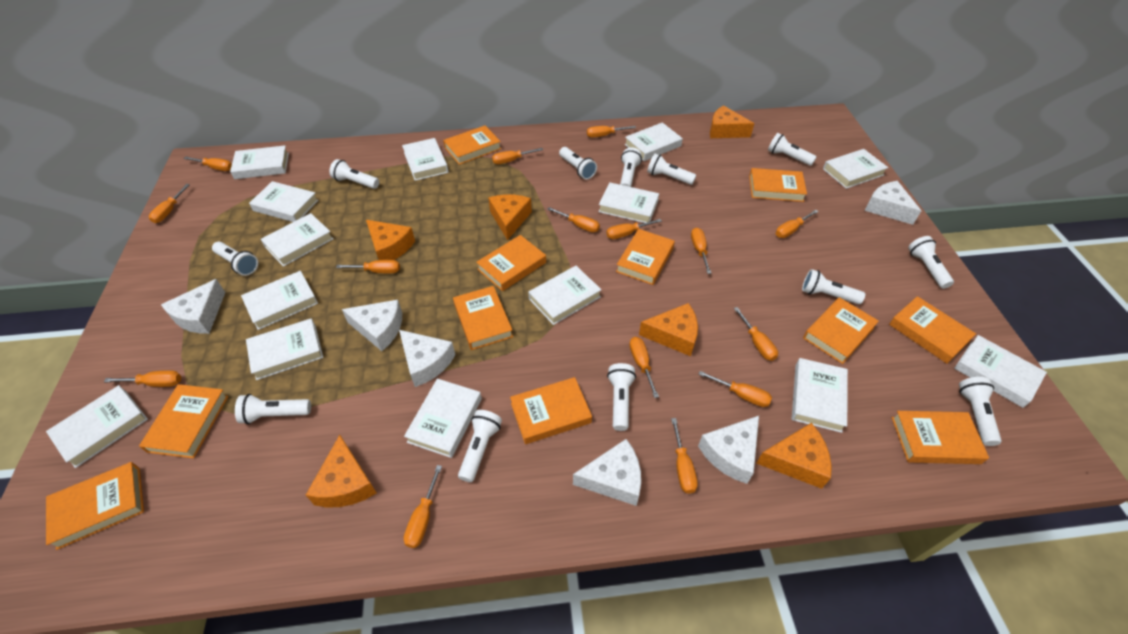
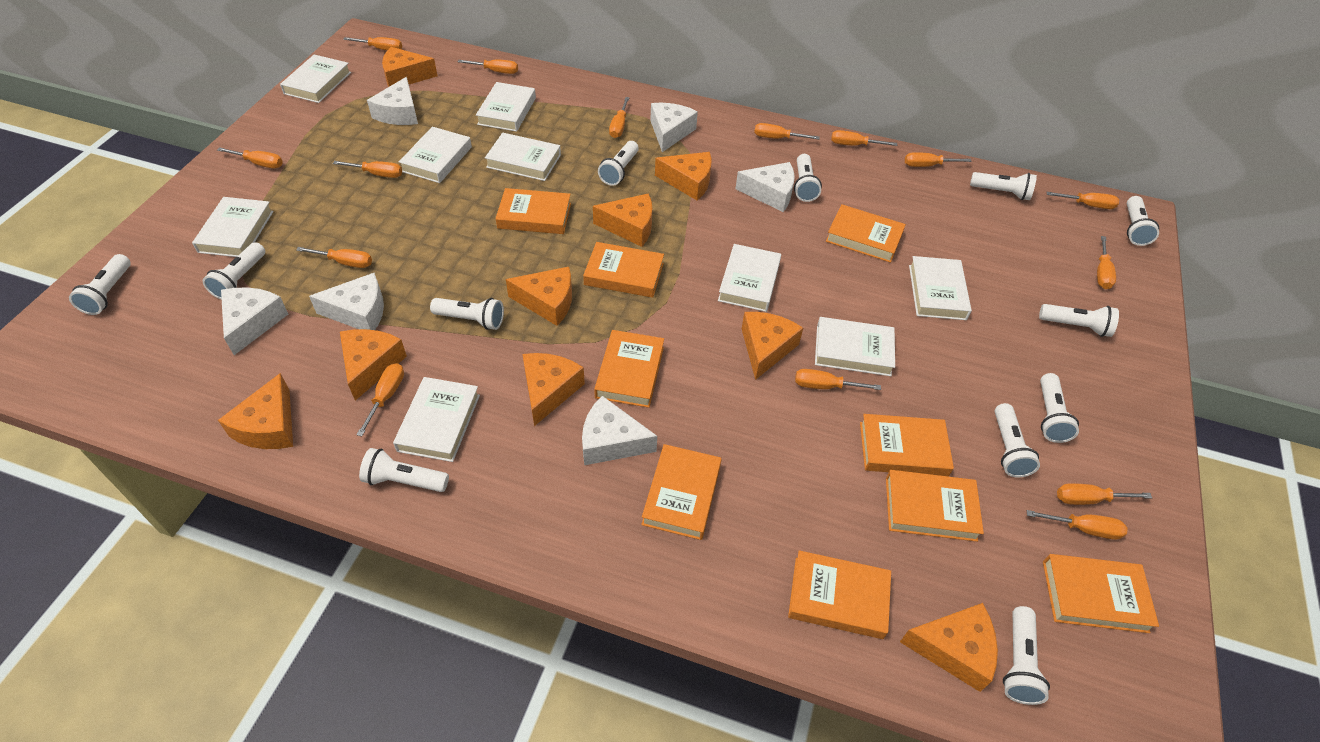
orange book: 11 -> 9
orange cheese: 6 -> 9
white book: 14 -> 9

